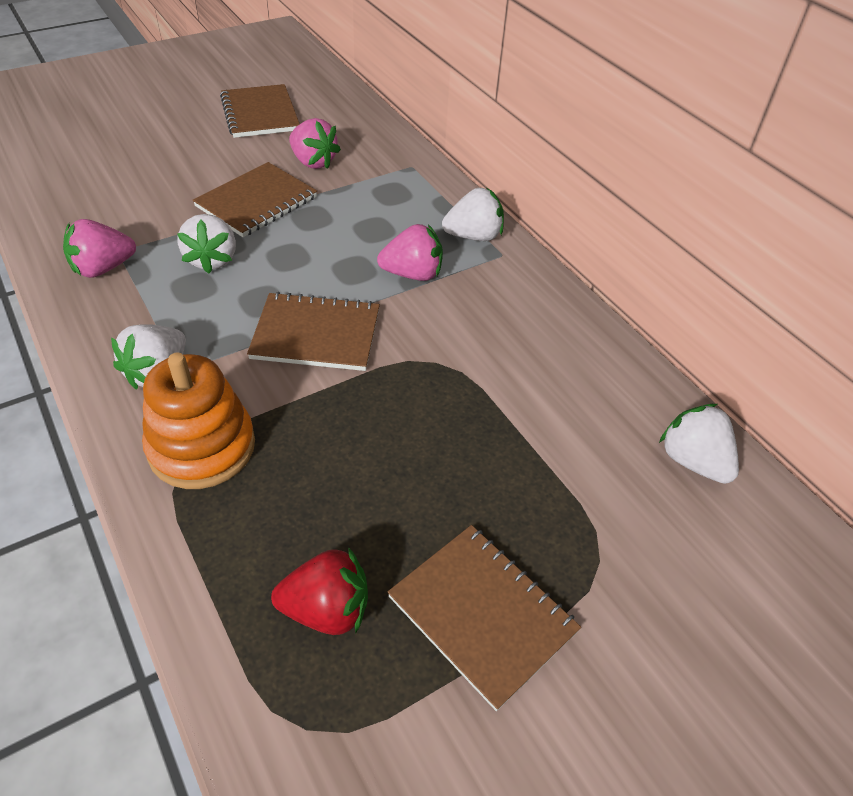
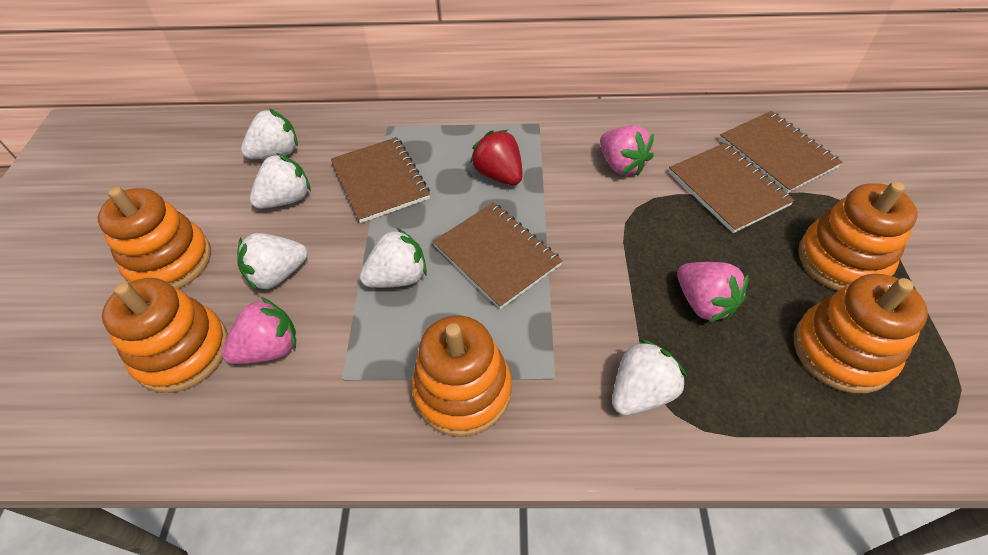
orange stacking toy: 1 -> 5
white strawberry: 4 -> 5

